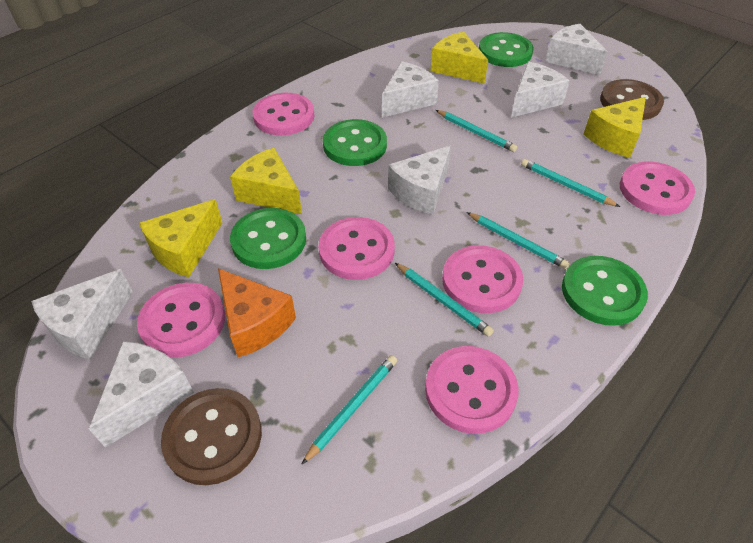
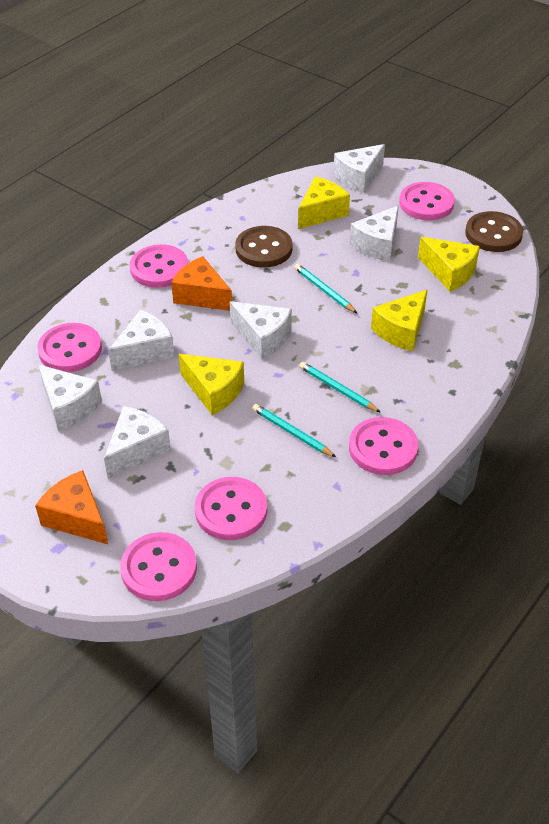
green button: 4 -> 0
orange cheese: 1 -> 2
turquoise pencil: 5 -> 3

